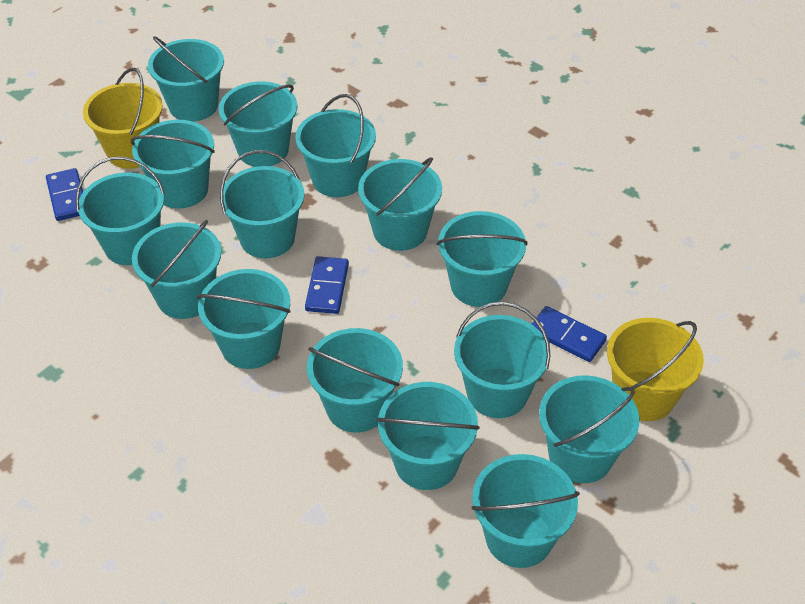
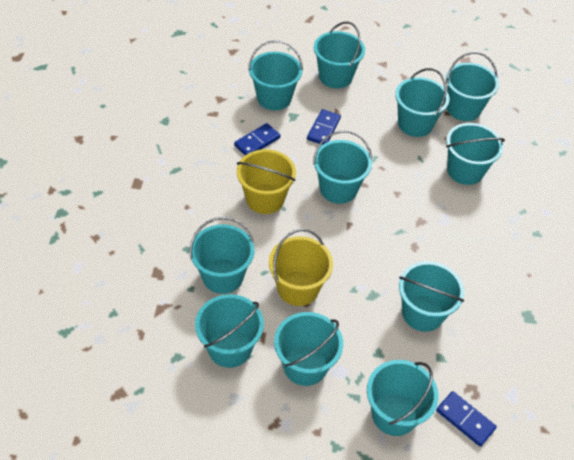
turquoise bucket: 15 -> 11

